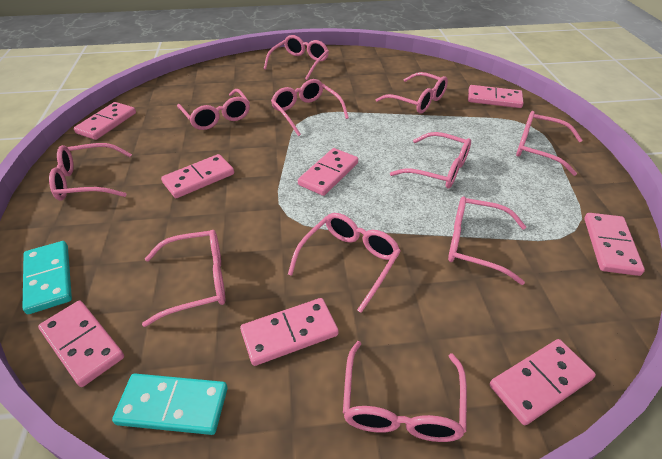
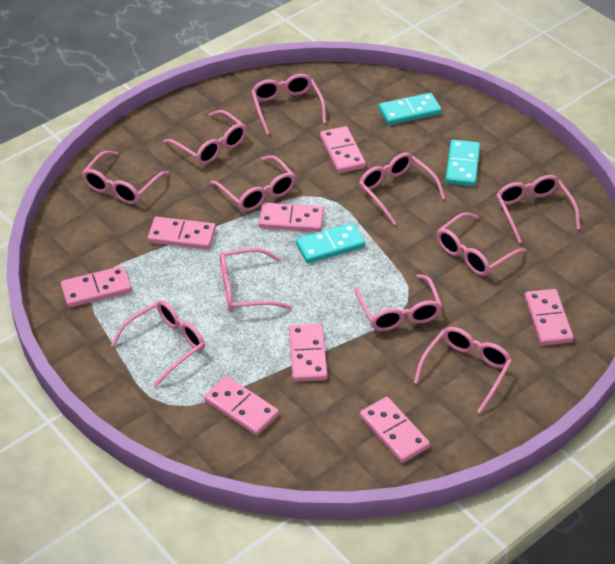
turquoise domino: 2 -> 3

